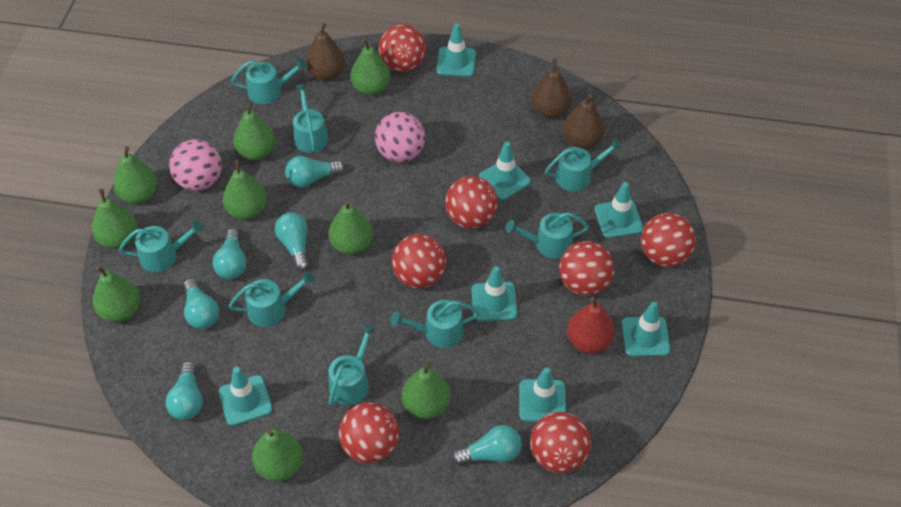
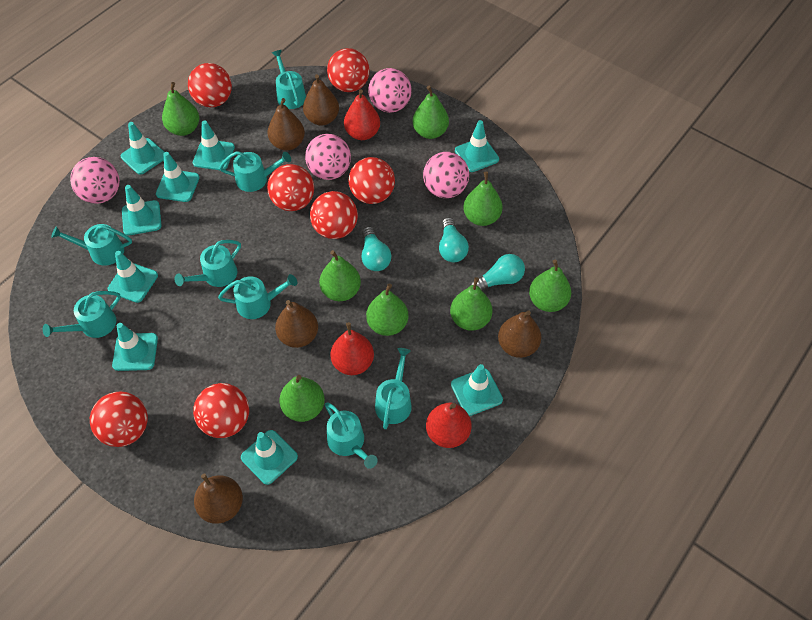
brown pear: 3 -> 5
green pear: 9 -> 8
pink ball: 2 -> 4
red pear: 1 -> 3
turquoise light bulb: 6 -> 3
turquoise traffic cone: 7 -> 9

